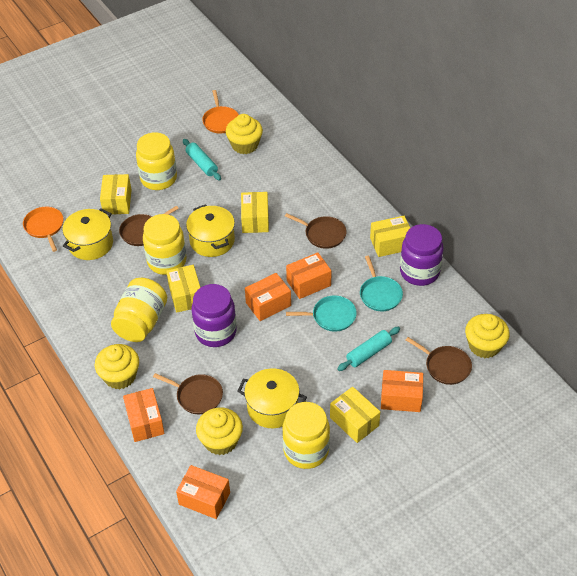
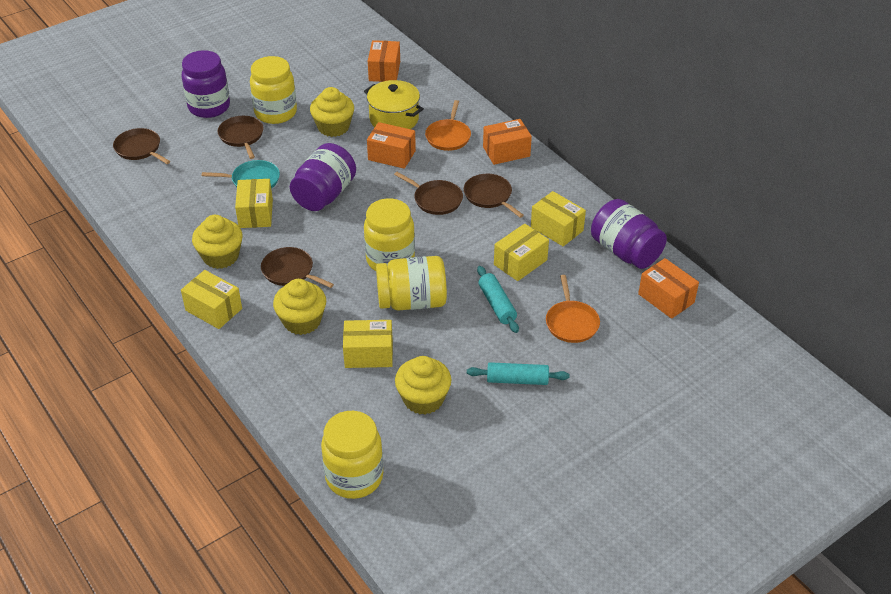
brown pan: 4 -> 5
orange box: 5 -> 4
purple jar: 2 -> 3
turquoise pan: 2 -> 1
yellow pot: 3 -> 1

